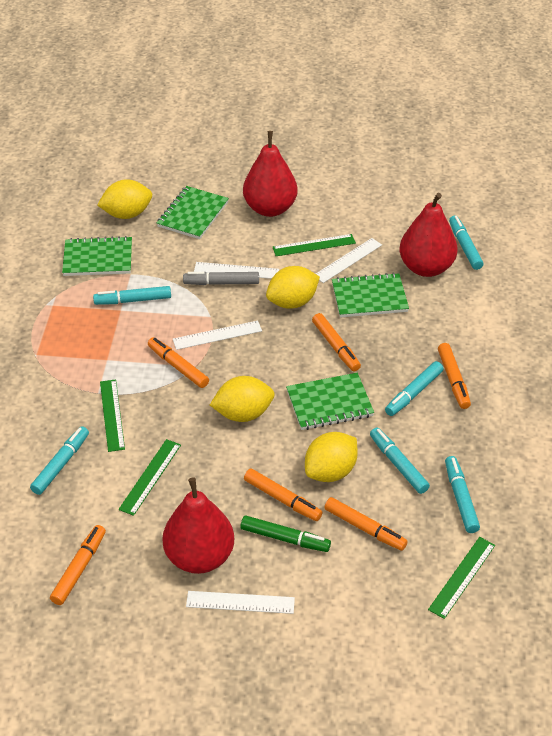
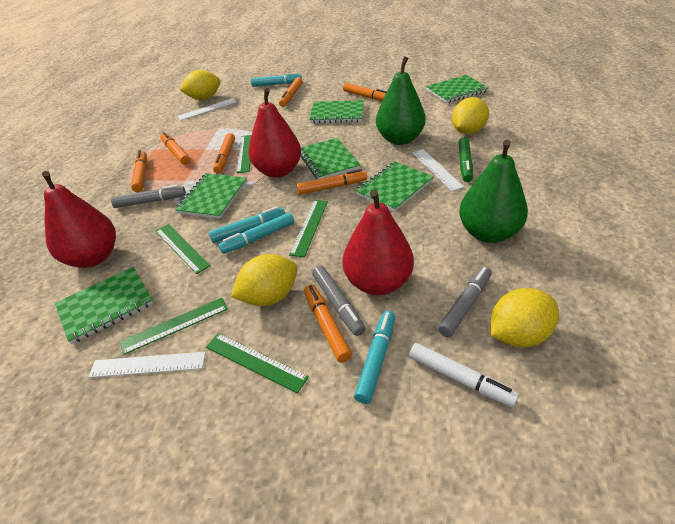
green notebook: 4 -> 6
green pear: 0 -> 2
green ruler: 4 -> 5
grey marker: 1 -> 3
orange marker: 6 -> 7
turquoise marker: 6 -> 4
white marker: 0 -> 1
white ruler: 4 -> 3

